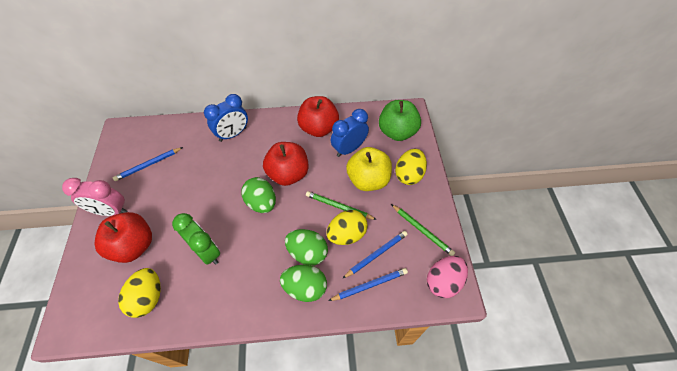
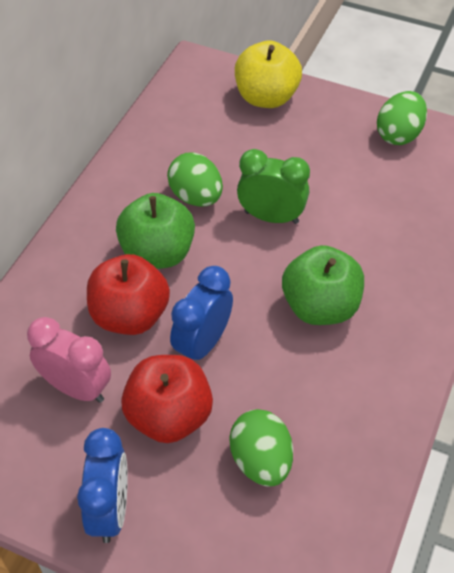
blue pencil: 3 -> 0
green apple: 1 -> 2
green pencil: 2 -> 0
pink egg: 1 -> 0
red apple: 3 -> 2
yellow egg: 3 -> 0

